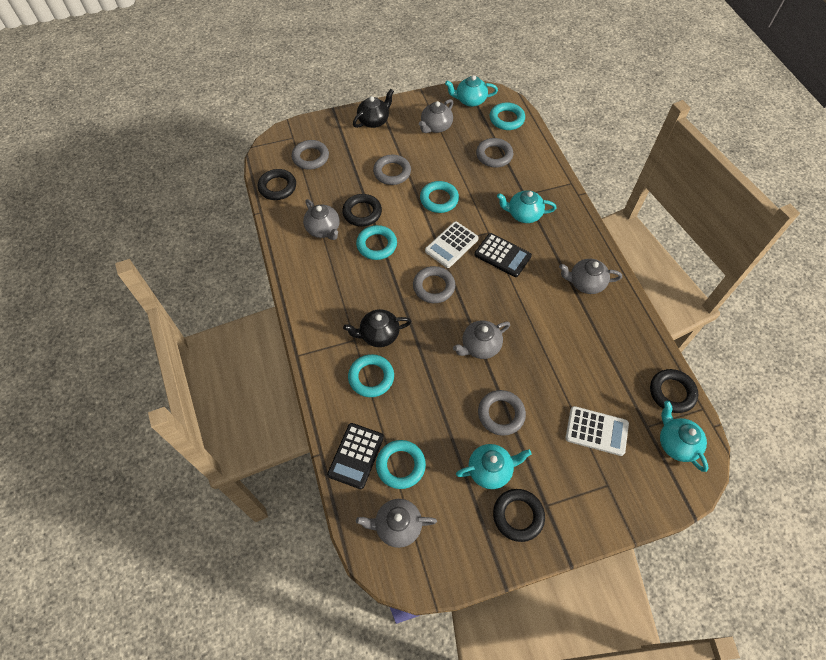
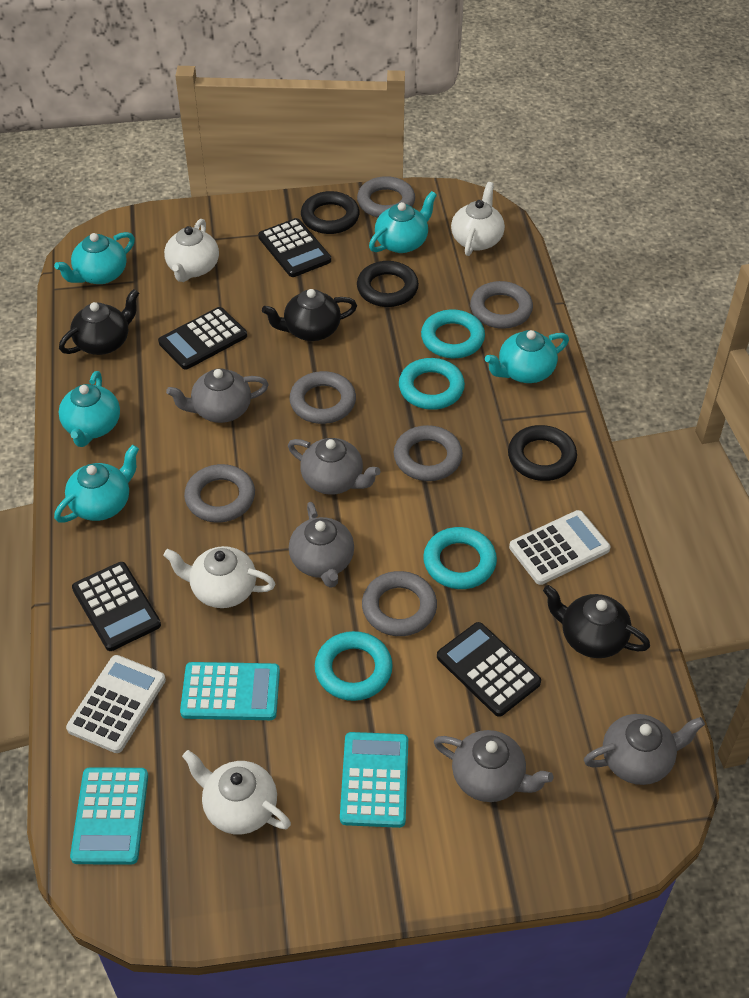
black calculator: 2 -> 4
black ring: 4 -> 3
black teapot: 2 -> 3
grey ring: 5 -> 6
turquoise calculator: 0 -> 3
turquoise ring: 5 -> 4
turquoise teapot: 4 -> 5
white teapot: 0 -> 4

